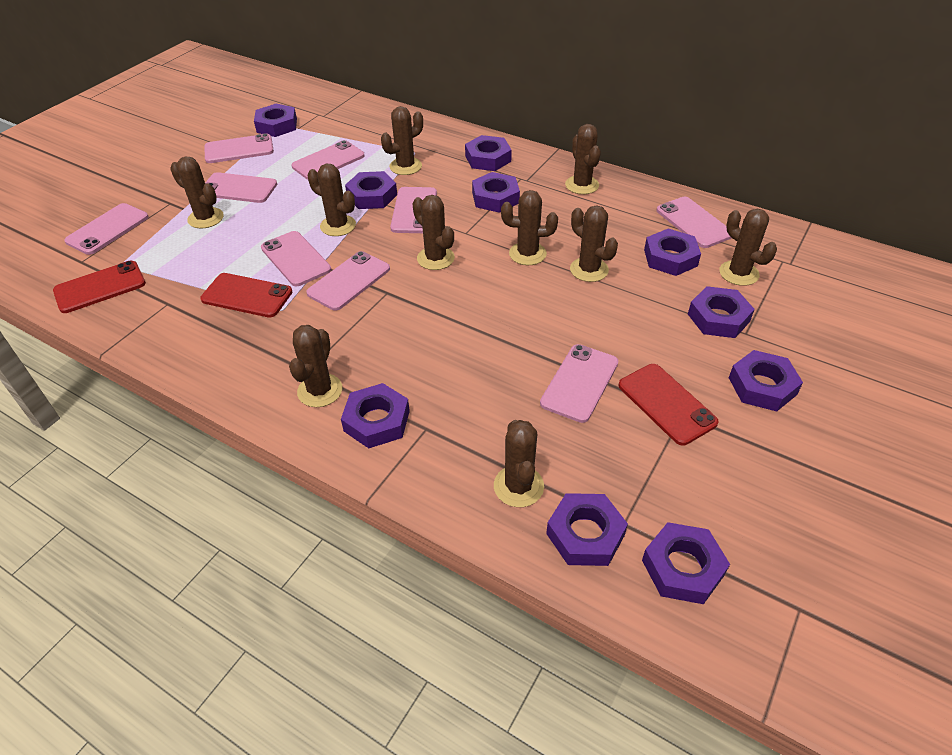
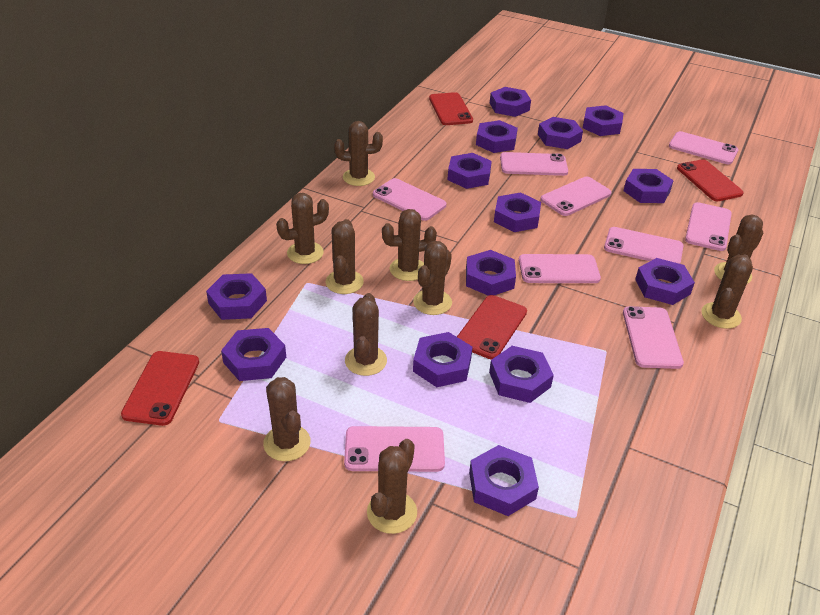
purple nut: 10 -> 14
red phone: 3 -> 4

